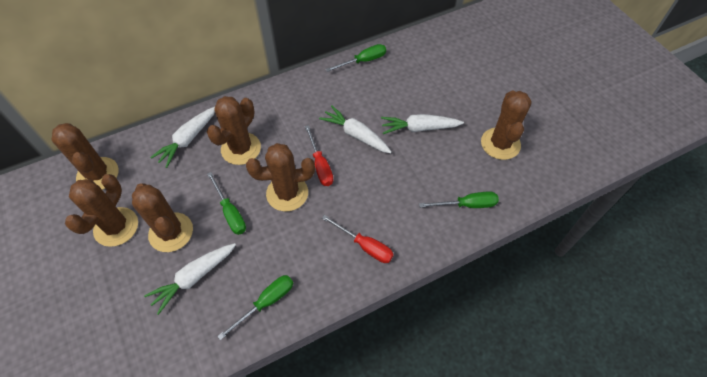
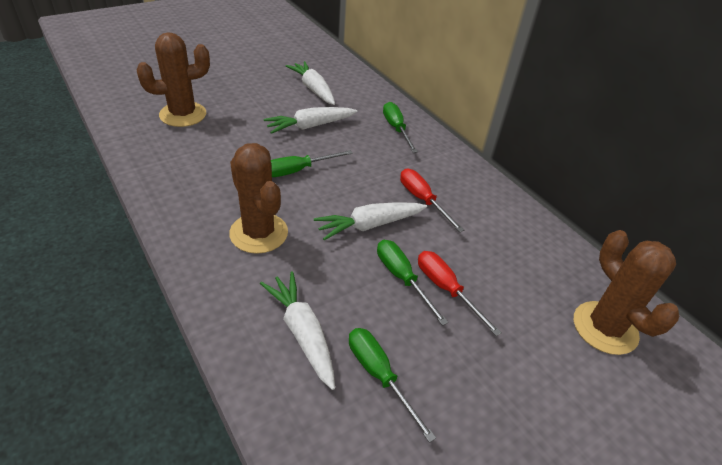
brown cactus: 6 -> 3

